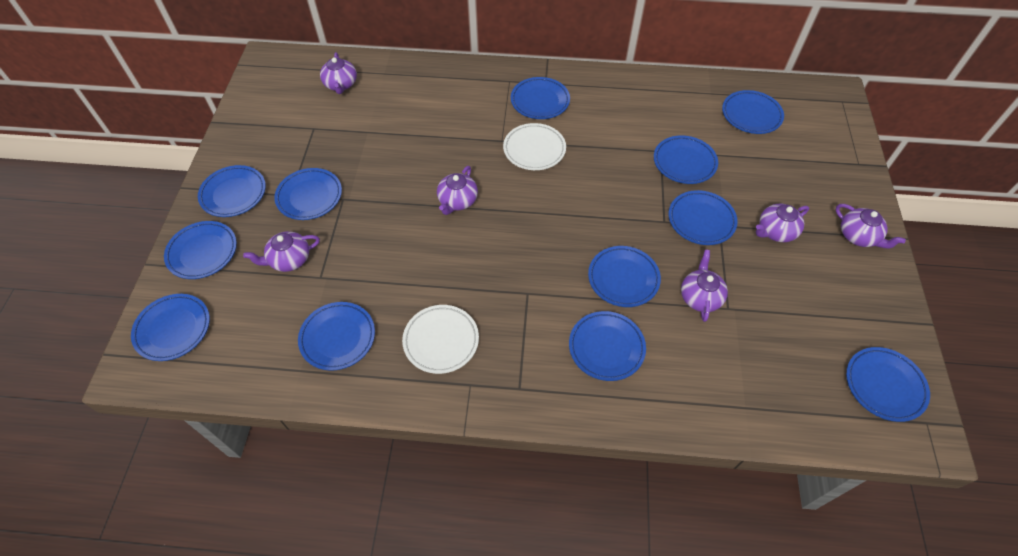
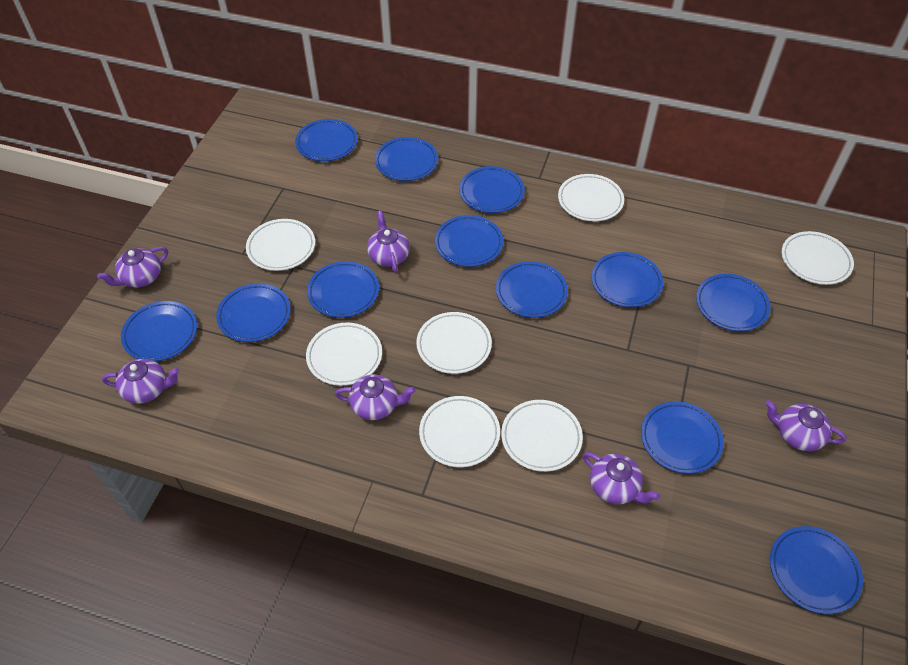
white plate: 2 -> 7

